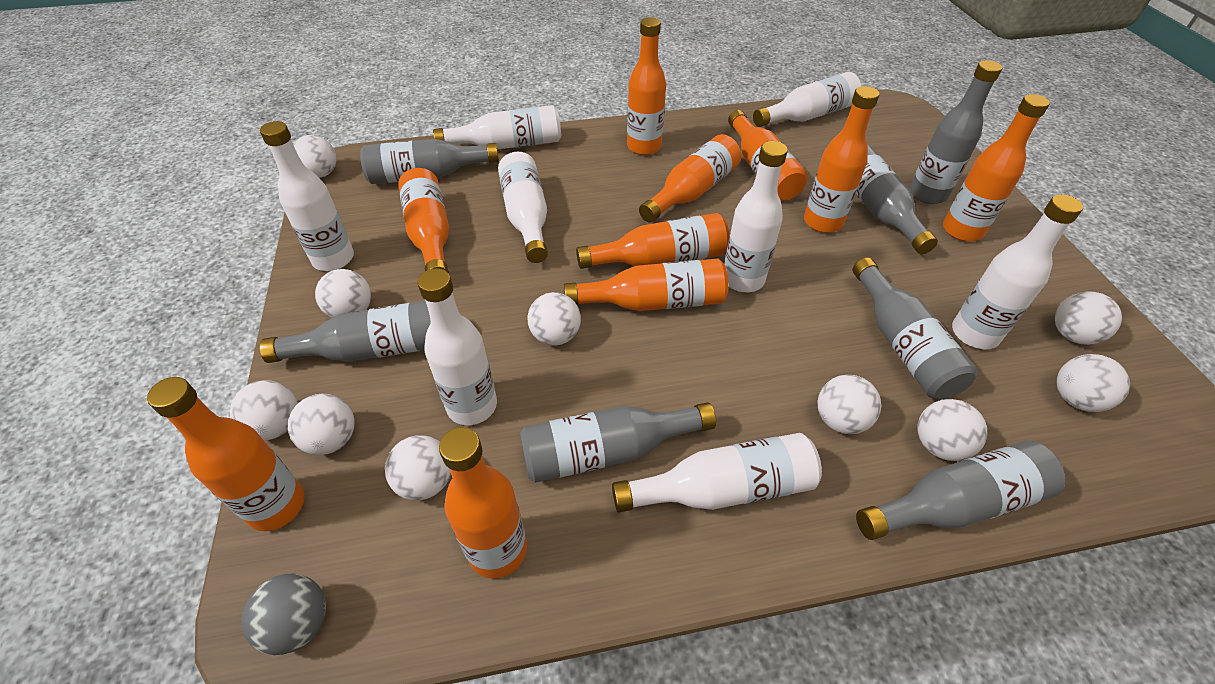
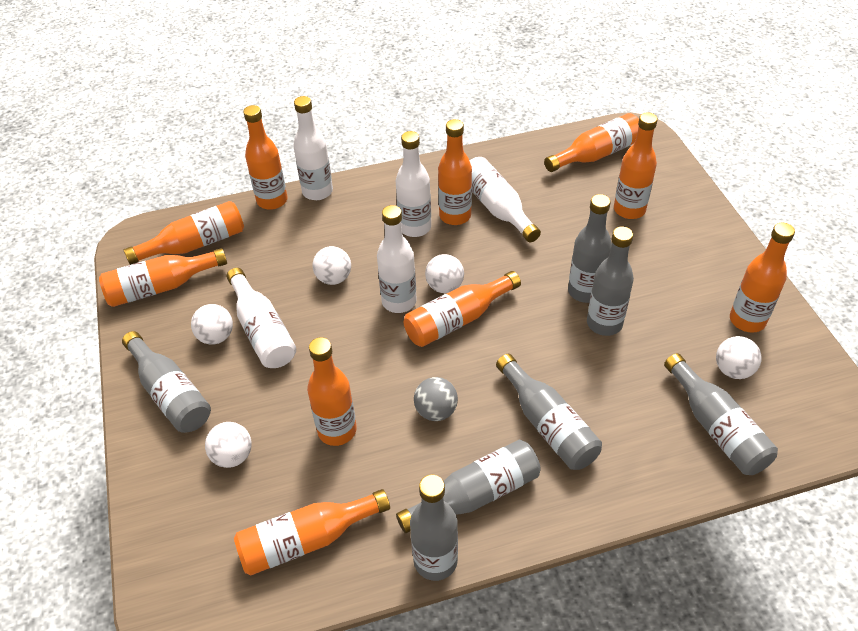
white ball: 10 -> 5
white bottle: 8 -> 5

